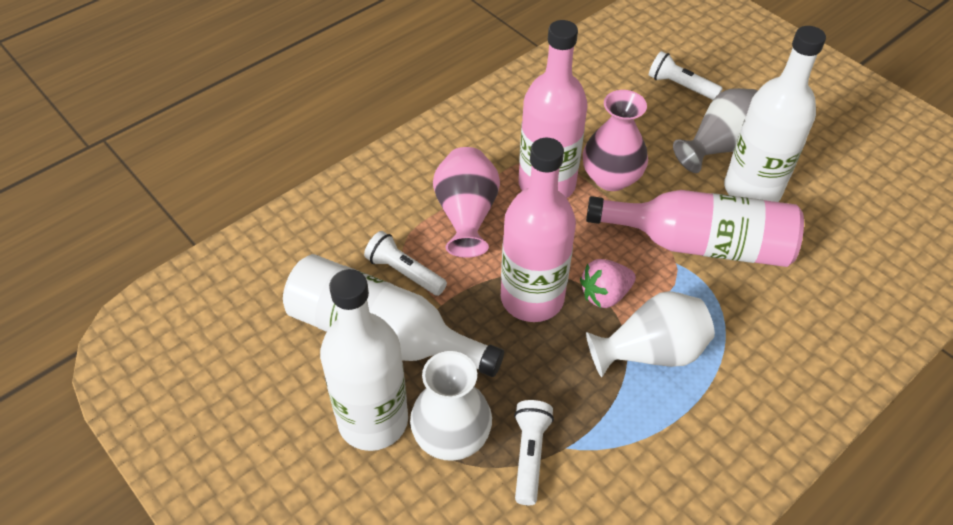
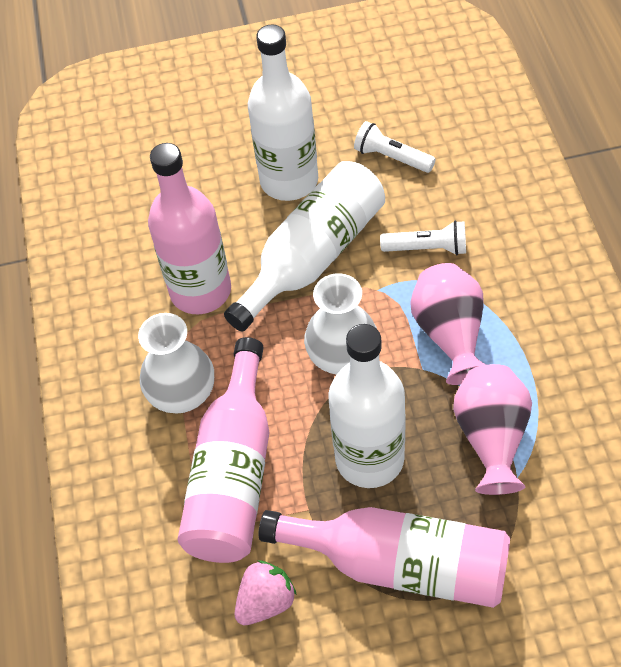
grey vase: 1 -> 0
white flashlight: 3 -> 2

